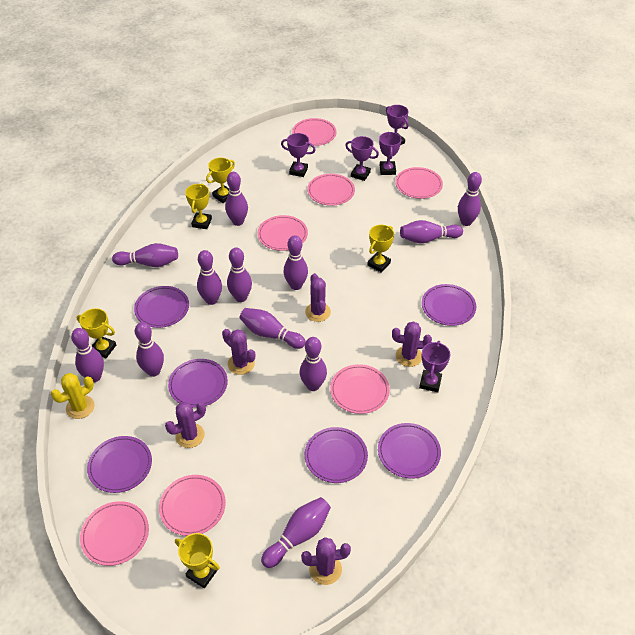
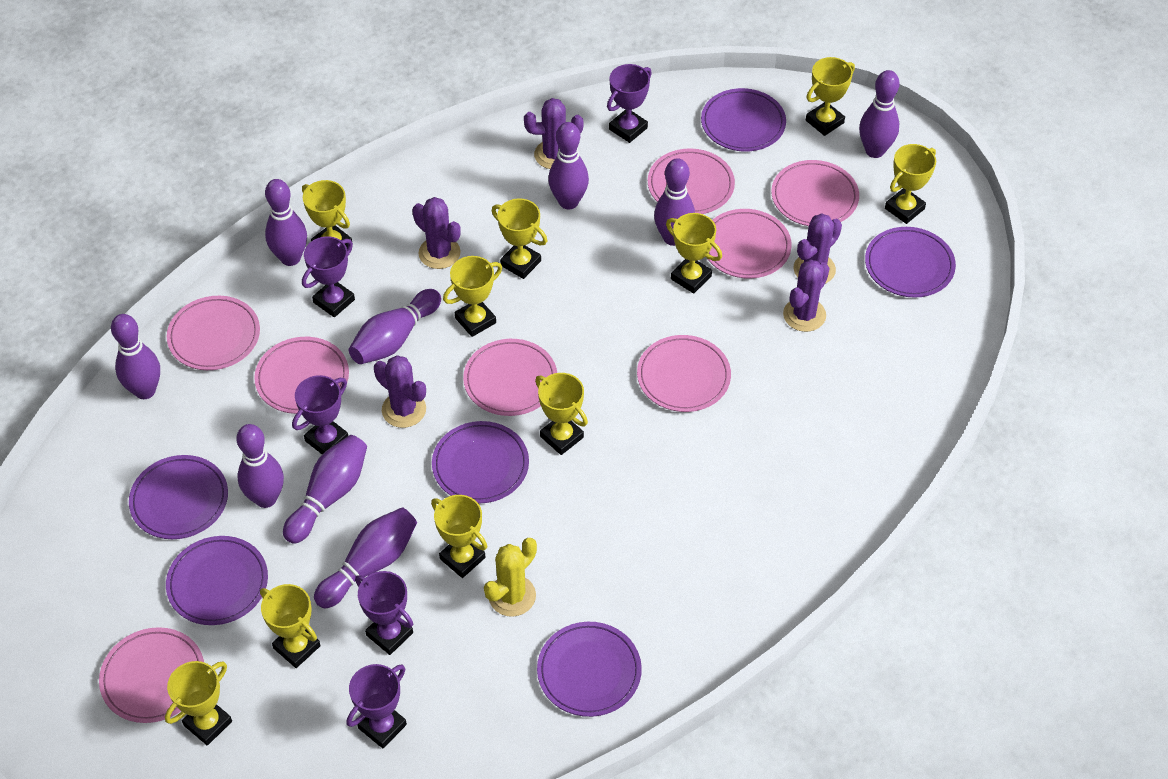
pink plate: 7 -> 8
purple bowling pin: 12 -> 9
yellow trophy: 5 -> 10

